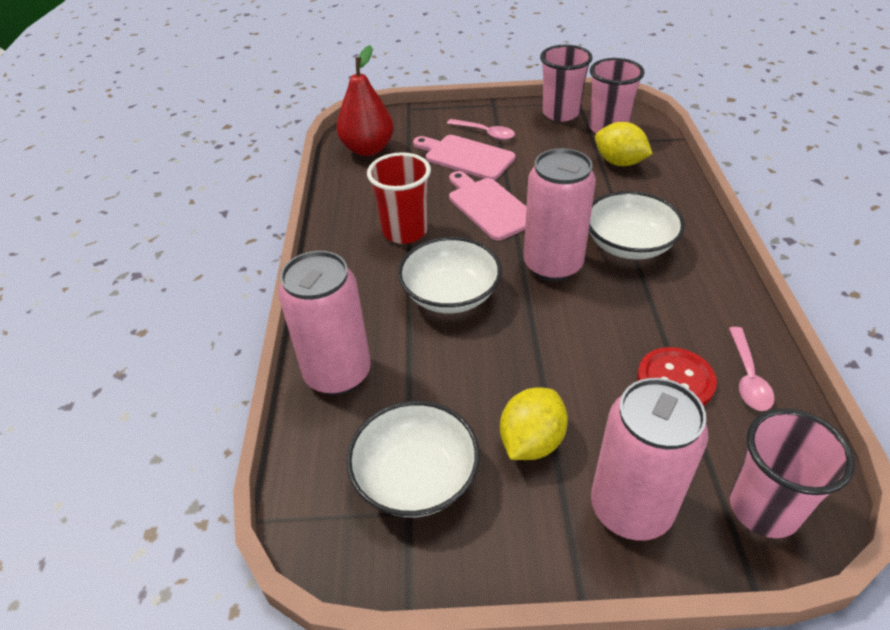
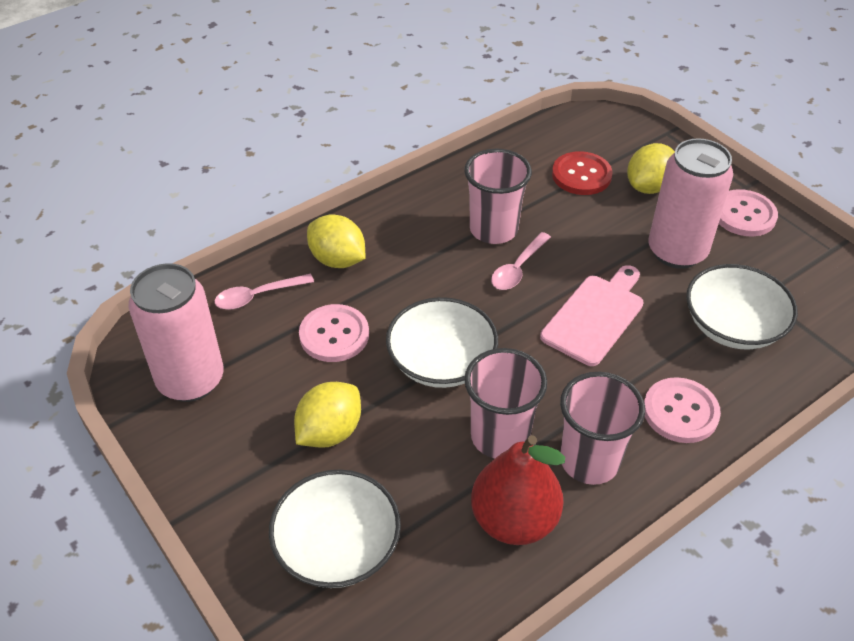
pink button: 0 -> 3
pink can: 3 -> 2
pink cutting board: 2 -> 1
red cup: 1 -> 0
yellow lemon: 2 -> 3

